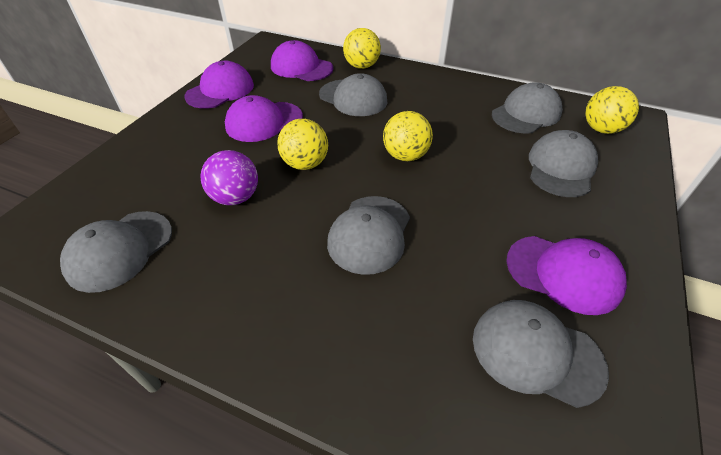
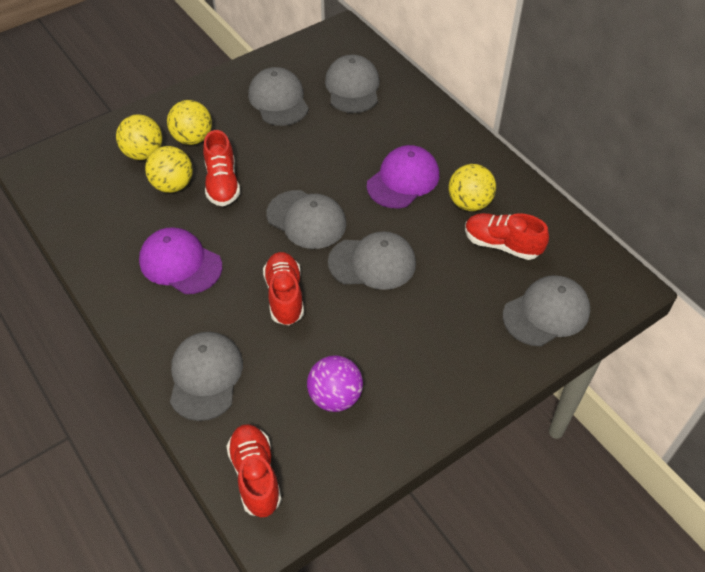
purple cap: 4 -> 2
red shoe: 0 -> 4

